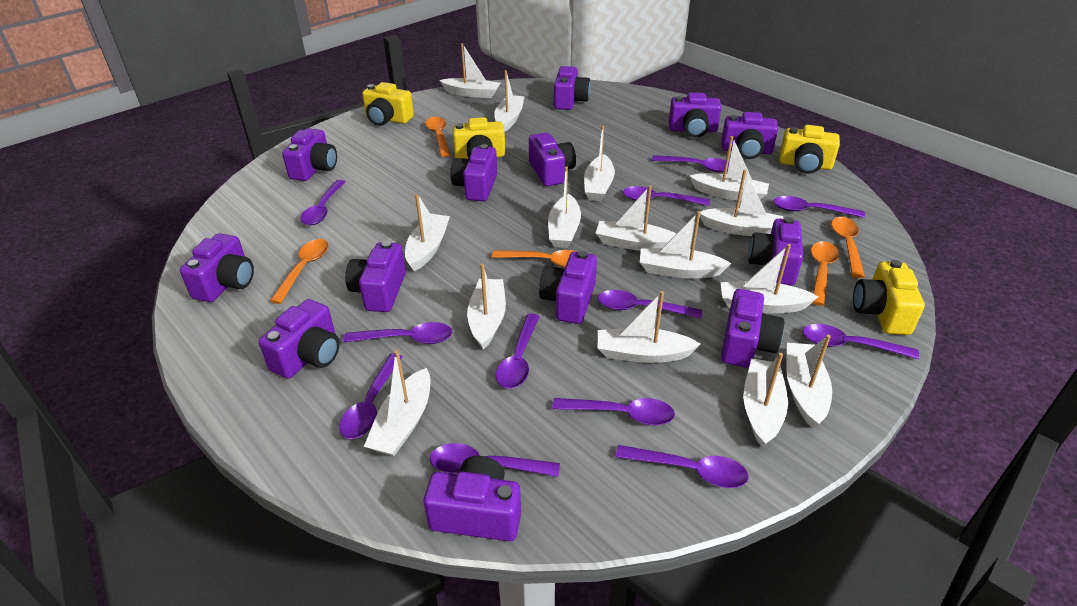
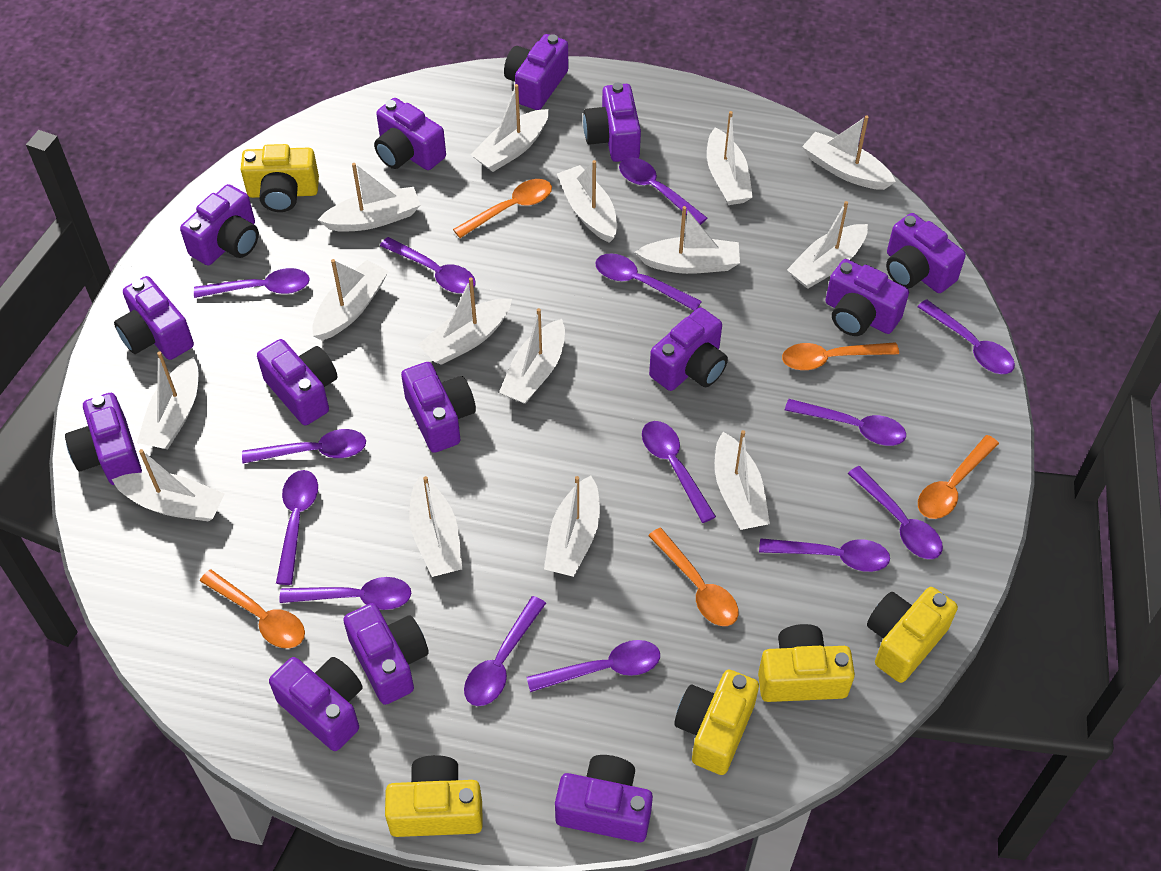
purple camera: 13 -> 14
purple spoon: 12 -> 14
yellow camera: 4 -> 5

